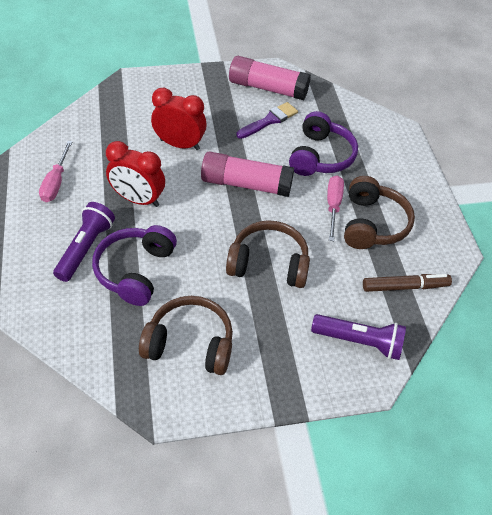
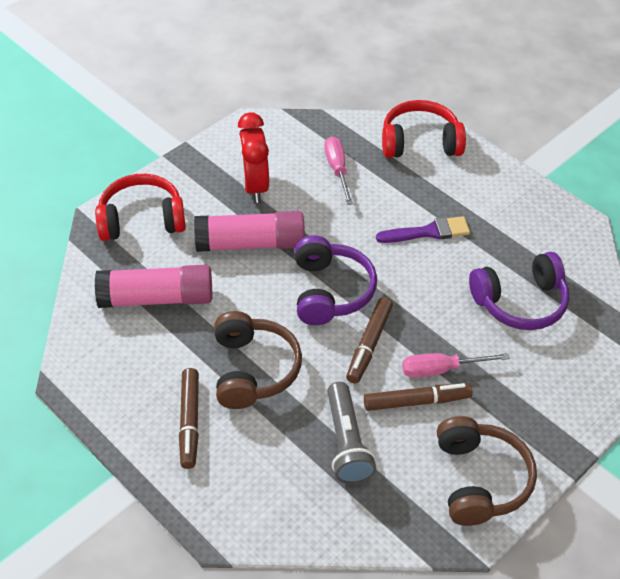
brown headphones: 3 -> 2
brown marker: 1 -> 3
grey flashlight: 0 -> 1
purple flashlight: 2 -> 0
red clock: 2 -> 1
red headphones: 0 -> 2

